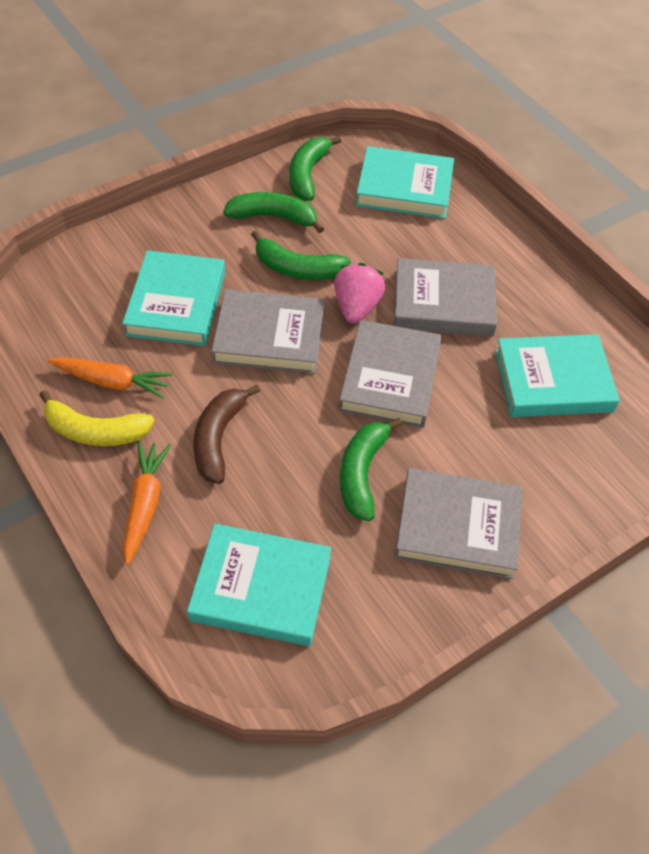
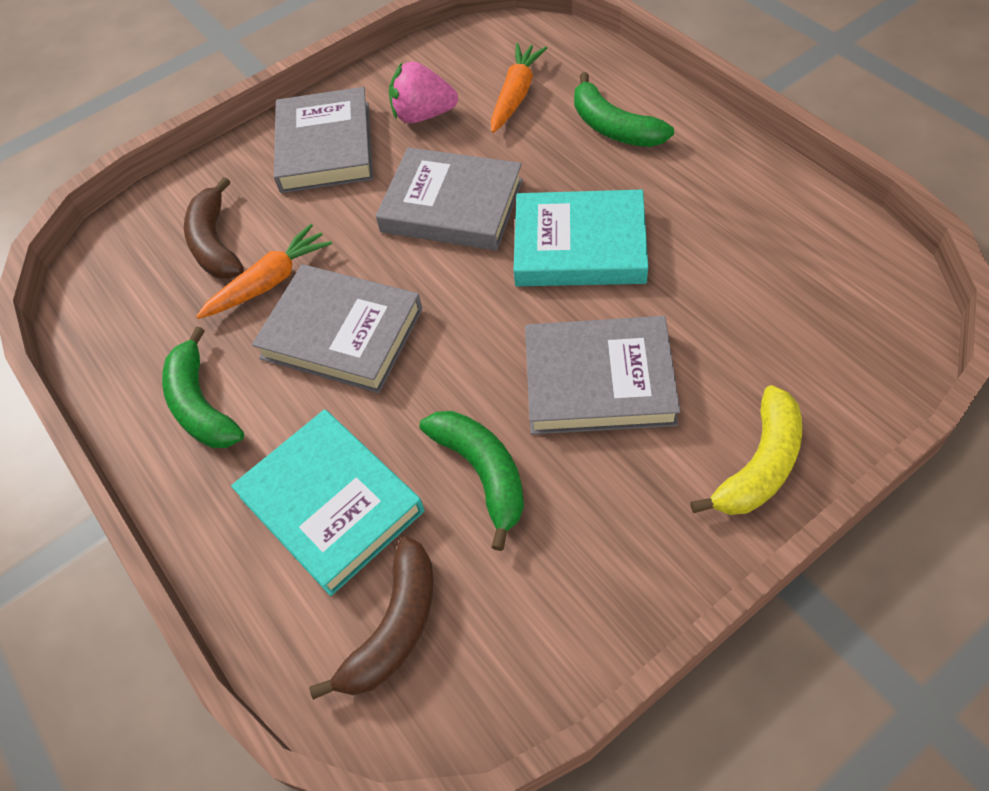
brown banana: 1 -> 2
green banana: 4 -> 3
turquoise book: 4 -> 2

